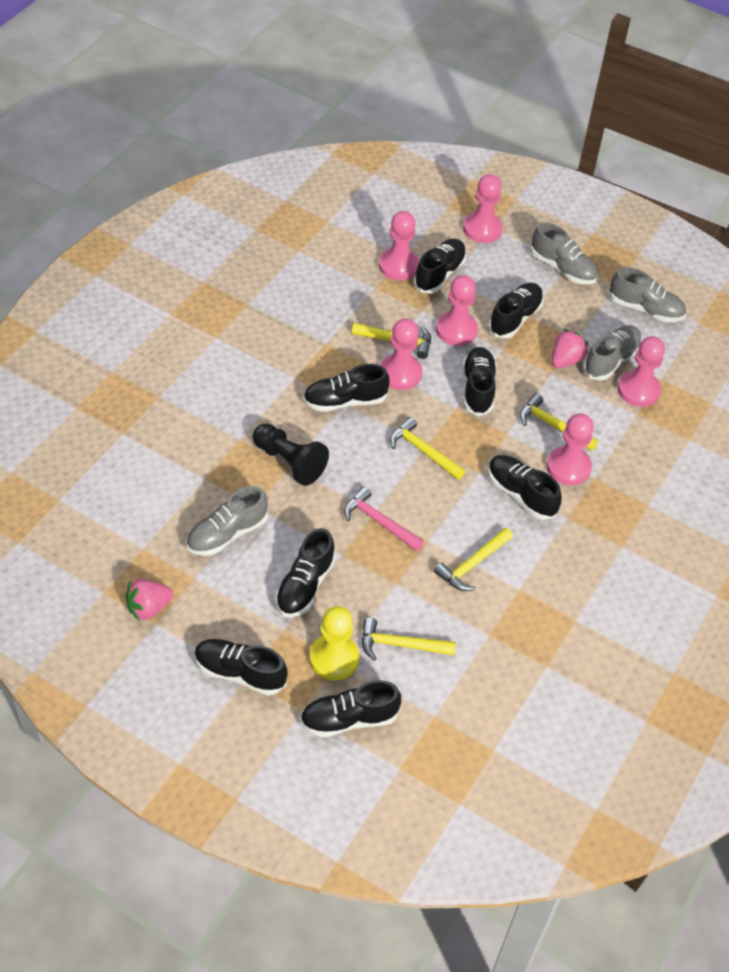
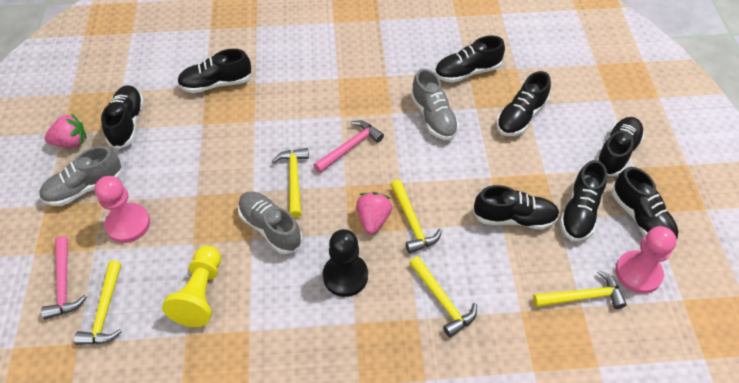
grey shoe: 4 -> 3
pink hammer: 1 -> 2
pink pawn: 6 -> 2

